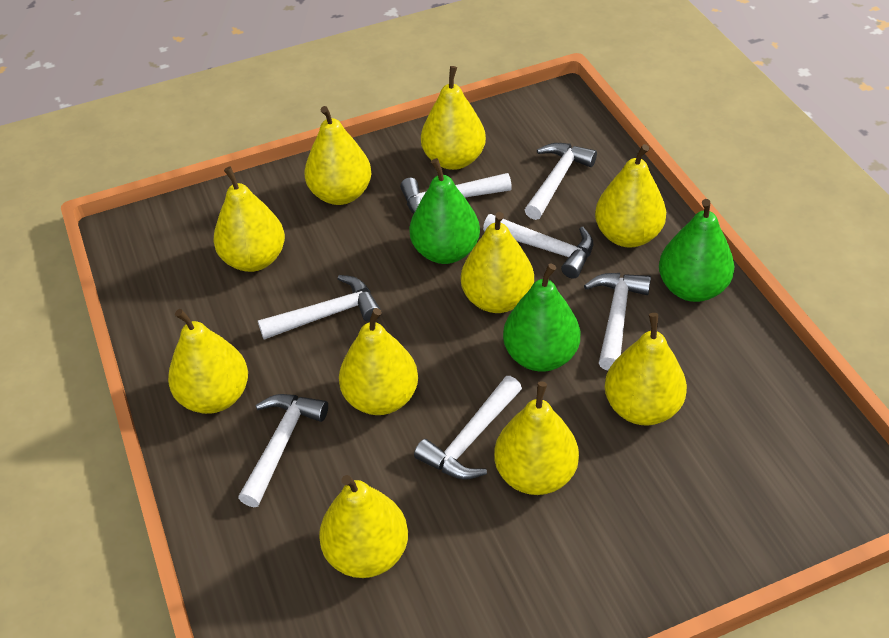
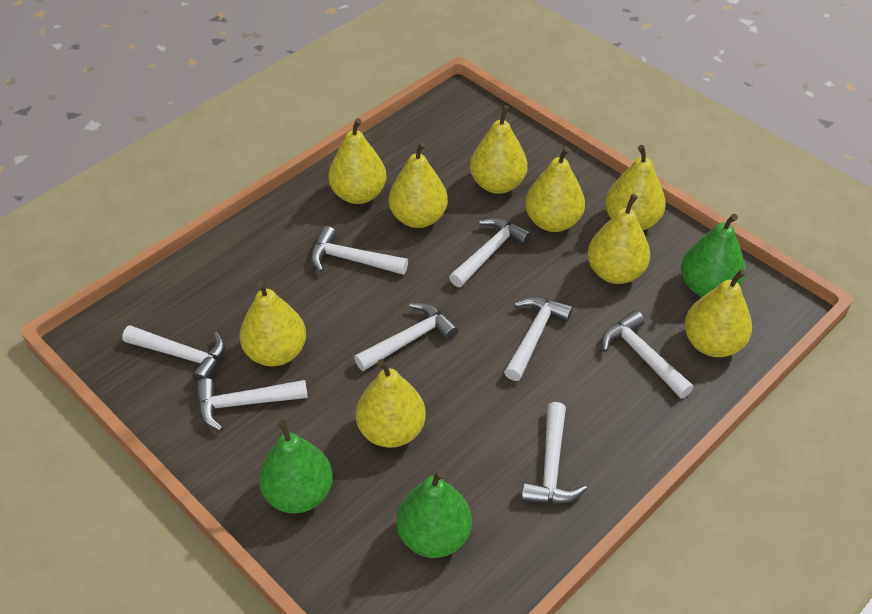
white hammer: 7 -> 8
yellow pear: 10 -> 9

